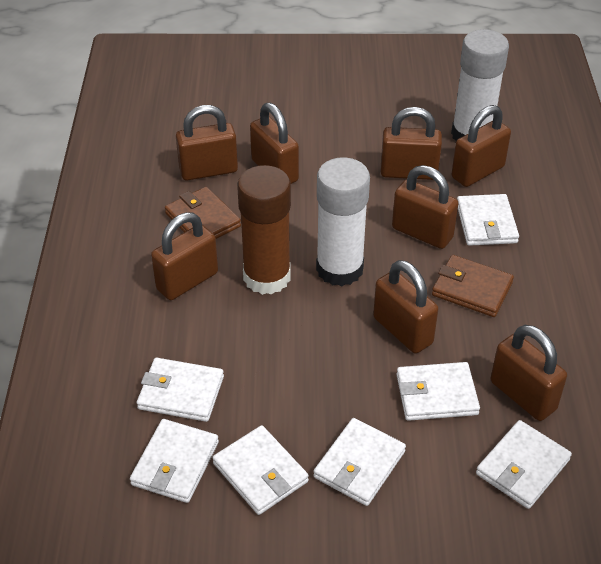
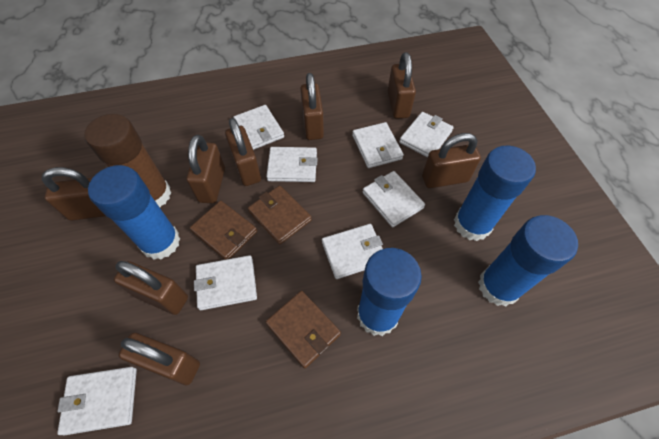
blue glue stick: 0 -> 4
brown wallet: 2 -> 3
white glue stick: 2 -> 0
white wallet: 7 -> 8

